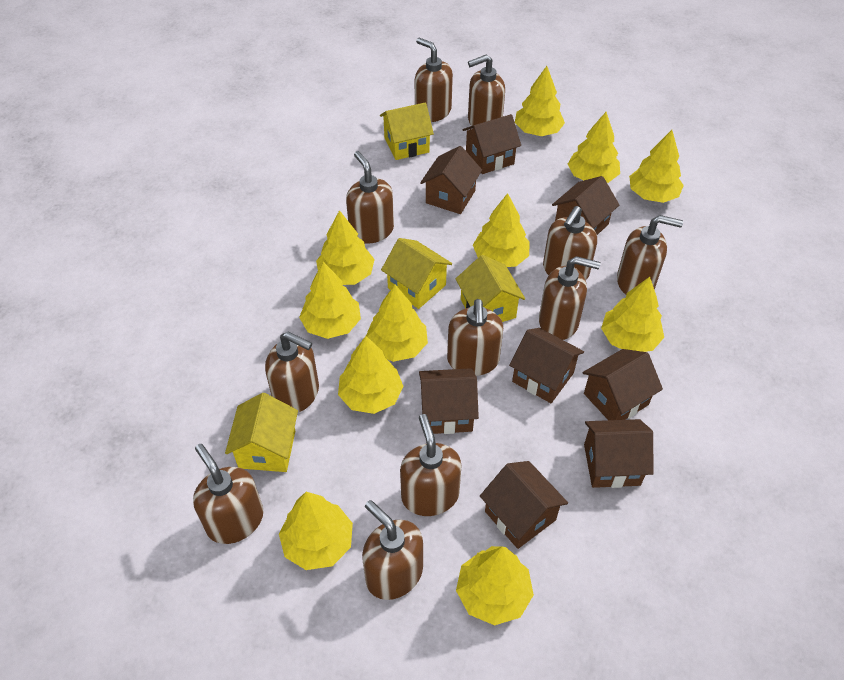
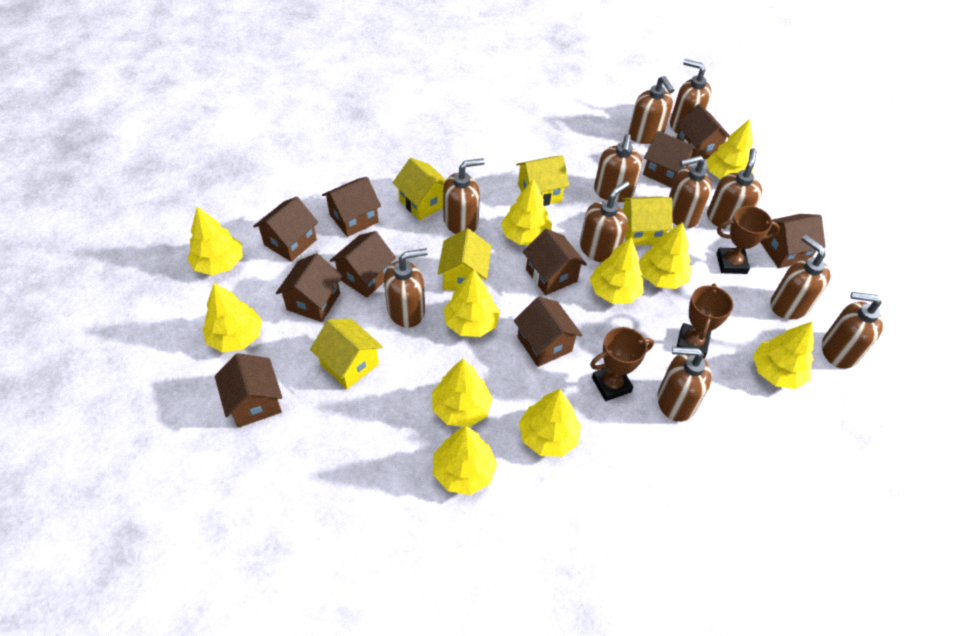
brown house: 8 -> 10
brown trophy: 0 -> 3
yellow house: 4 -> 5

